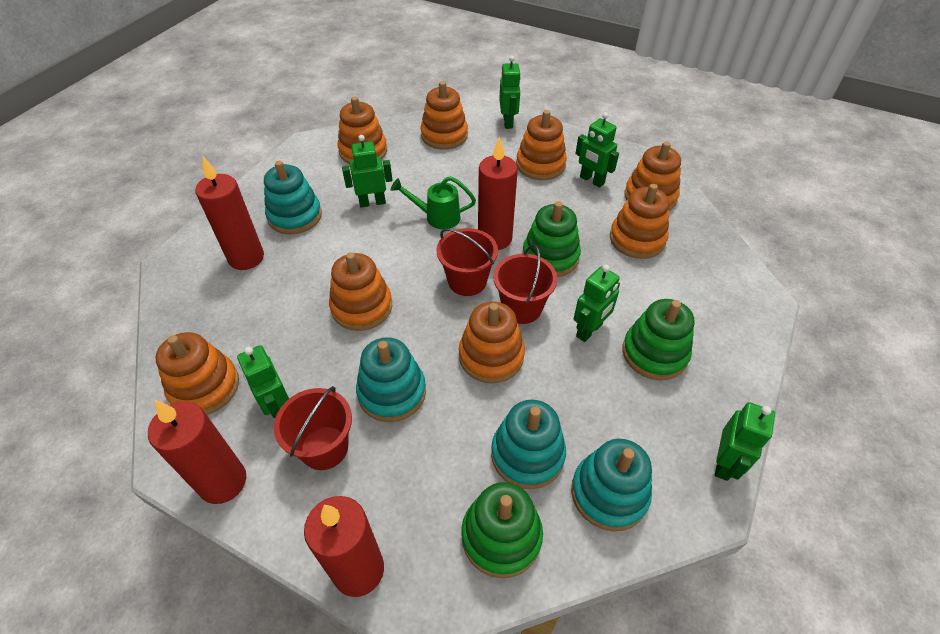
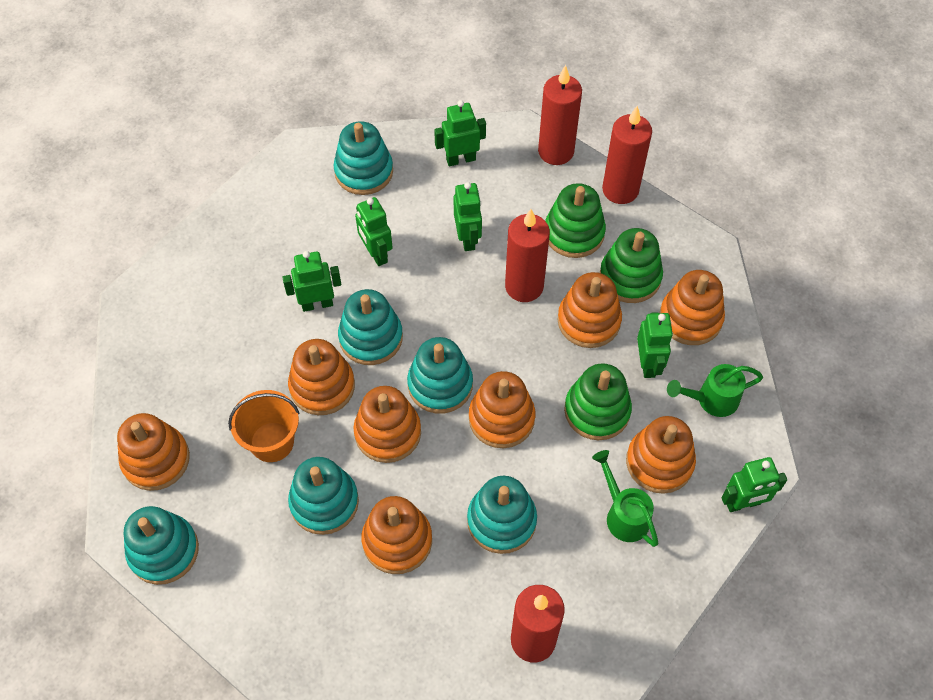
green watering can: 1 -> 2
orange bucket: 0 -> 1
red bucket: 3 -> 0
turquoise stacking toy: 4 -> 6

